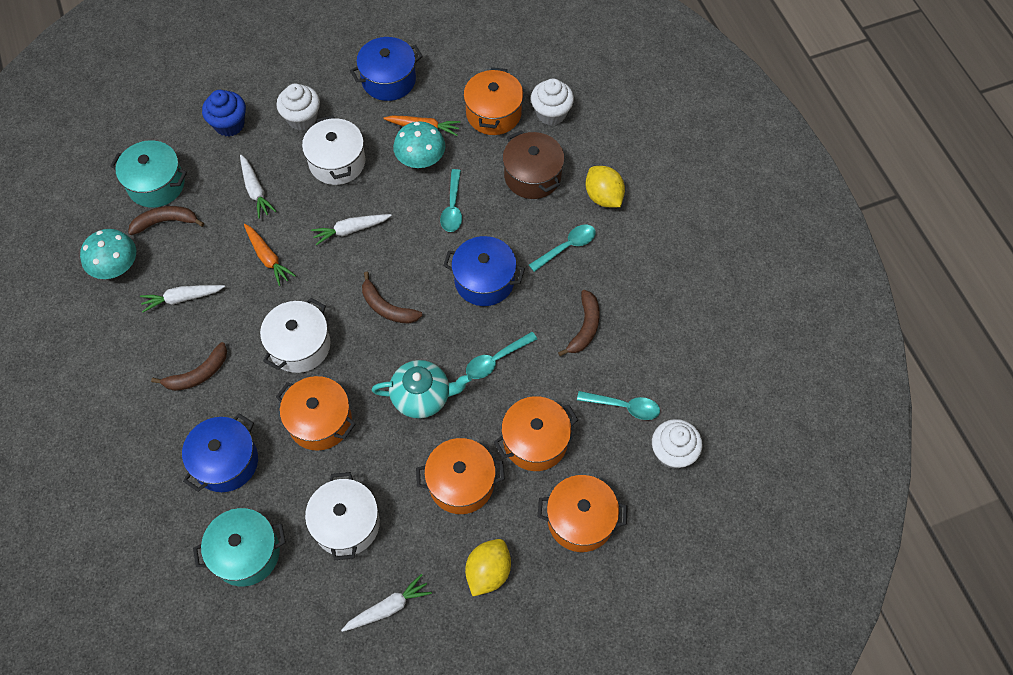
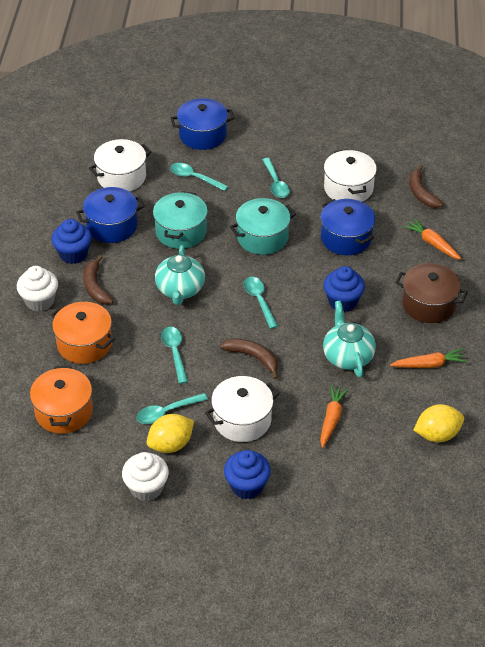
blue cupcake: 1 -> 3
brown banana: 4 -> 3
orange carrot: 2 -> 3
orange pot: 5 -> 2
turquoise mushroom: 2 -> 0
turquoise spoon: 4 -> 5
turquoise teapot: 1 -> 2
white carrot: 4 -> 0
white cupcake: 3 -> 2

